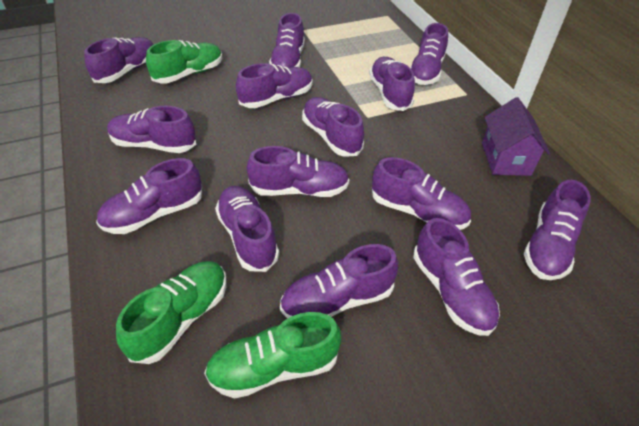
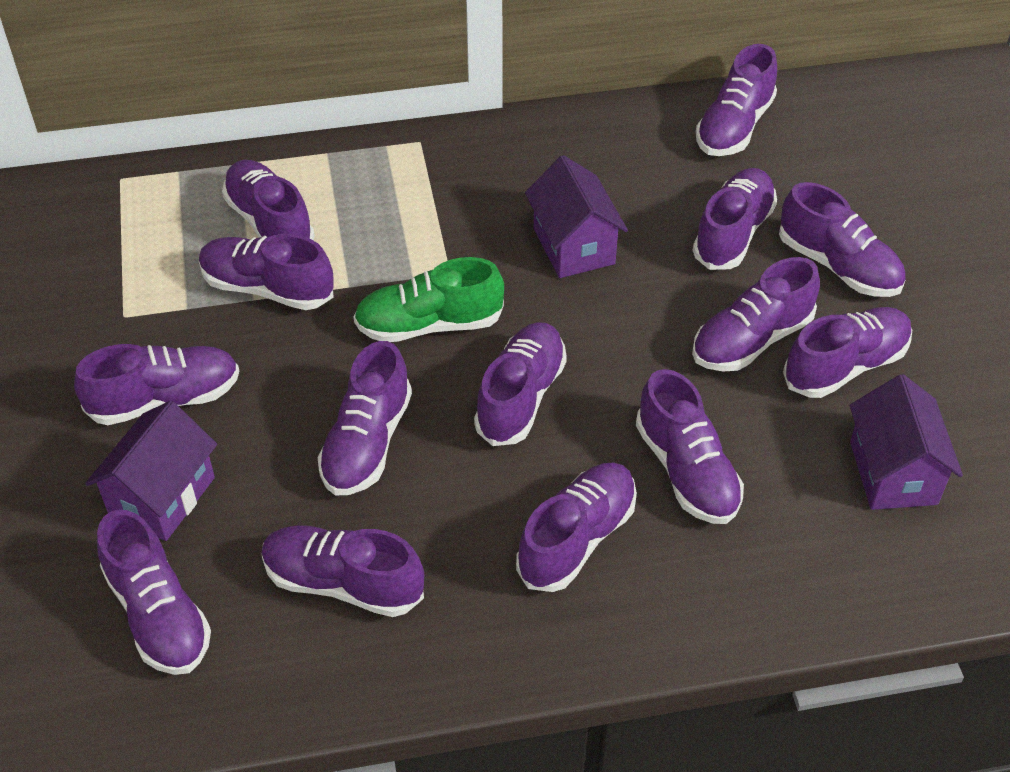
green shoe: 3 -> 1
purple house: 1 -> 3

